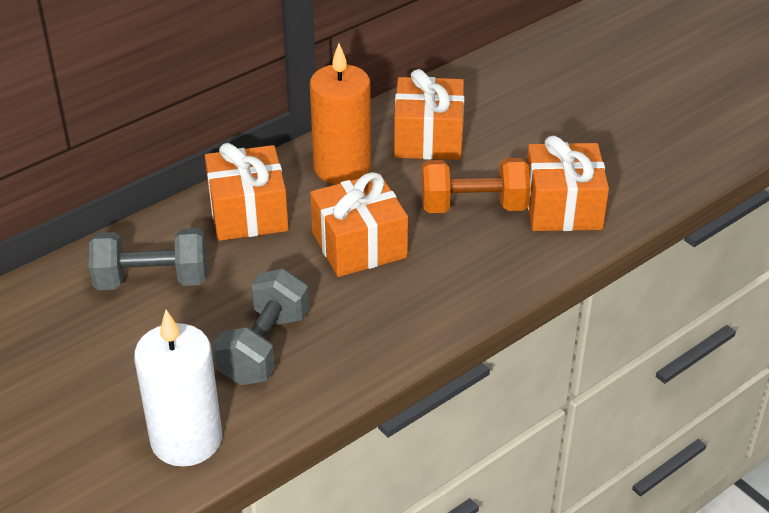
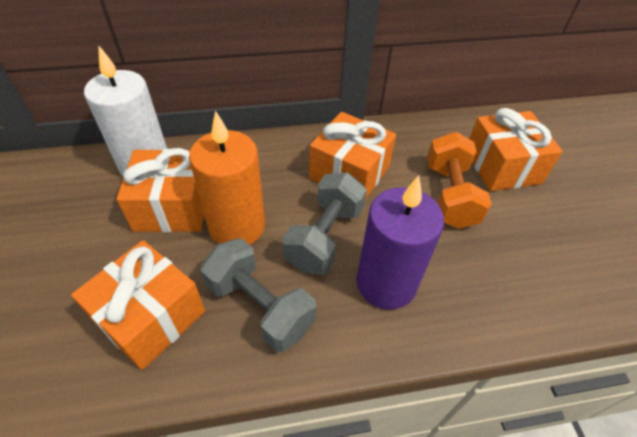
purple candle: 0 -> 1

